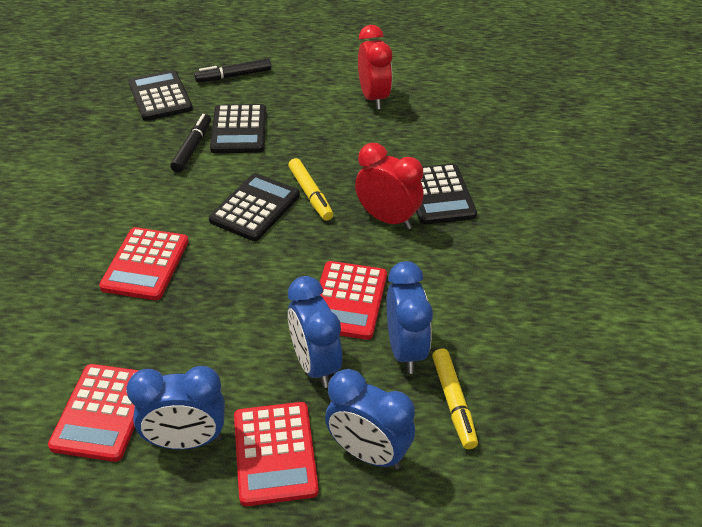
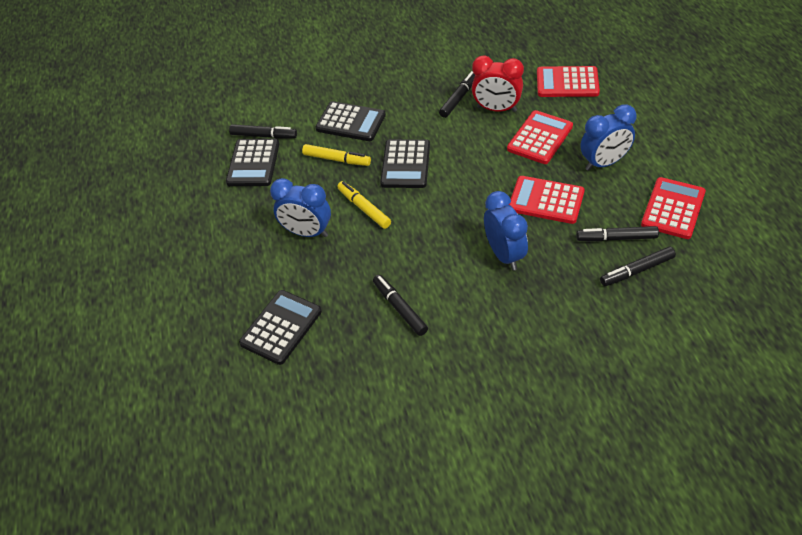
black marker: 2 -> 5
blue clock: 4 -> 3
red clock: 2 -> 1

